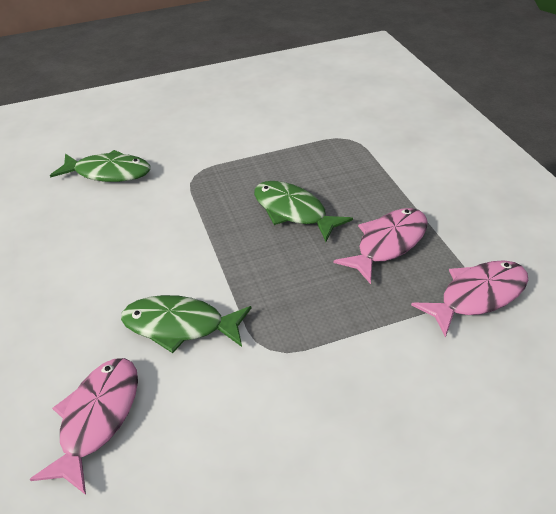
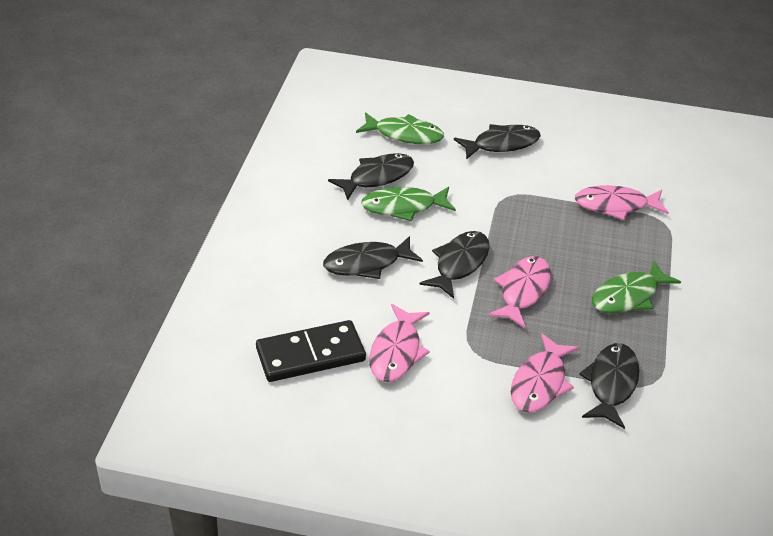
black domino: 0 -> 1
black fish: 0 -> 5
pink fish: 3 -> 4

